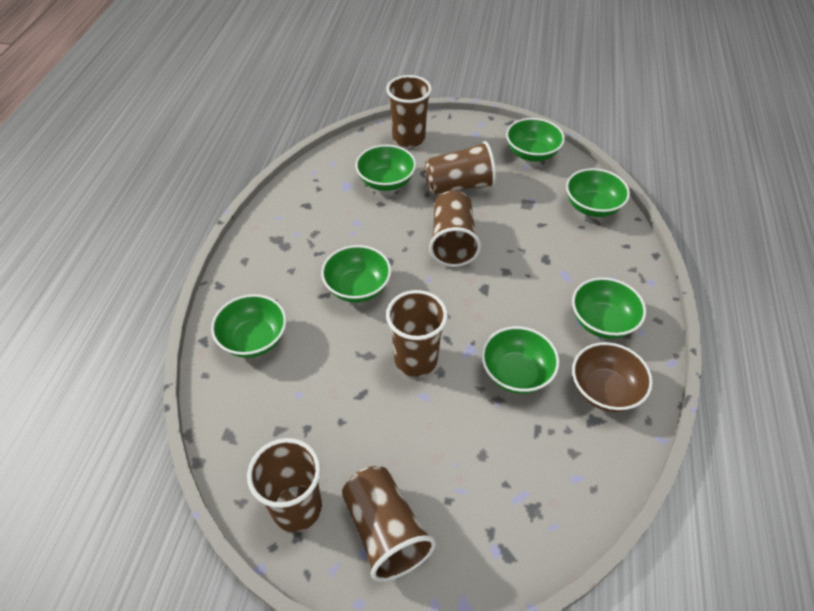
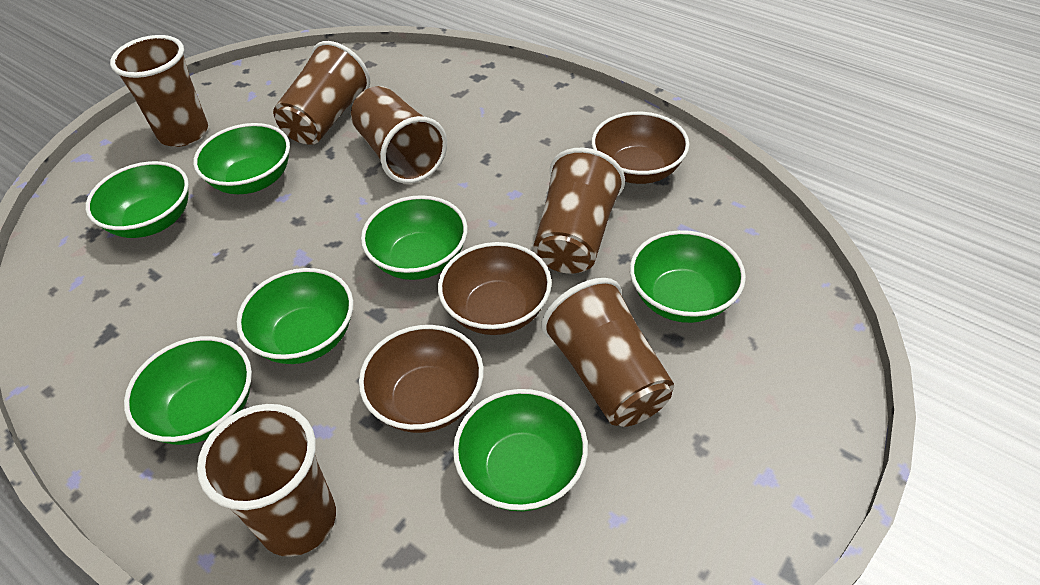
brown bowl: 1 -> 3

